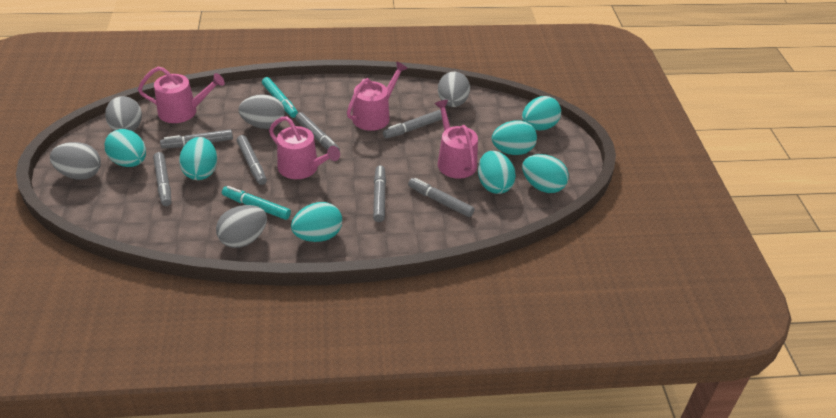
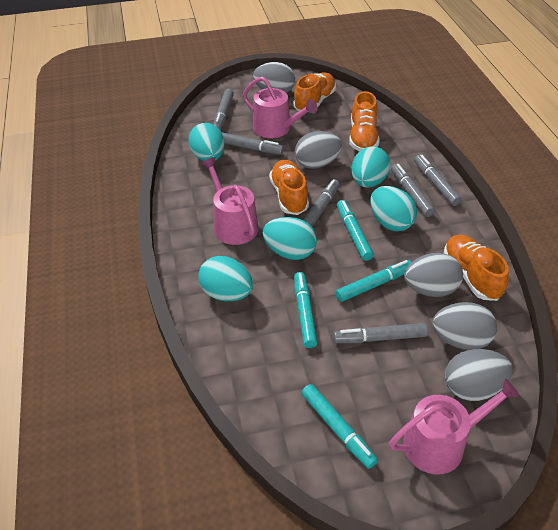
grey marker: 7 -> 6
orange shoe: 0 -> 4
pink watering can: 4 -> 3
turquoise egg: 7 -> 5
turquoise marker: 2 -> 4

